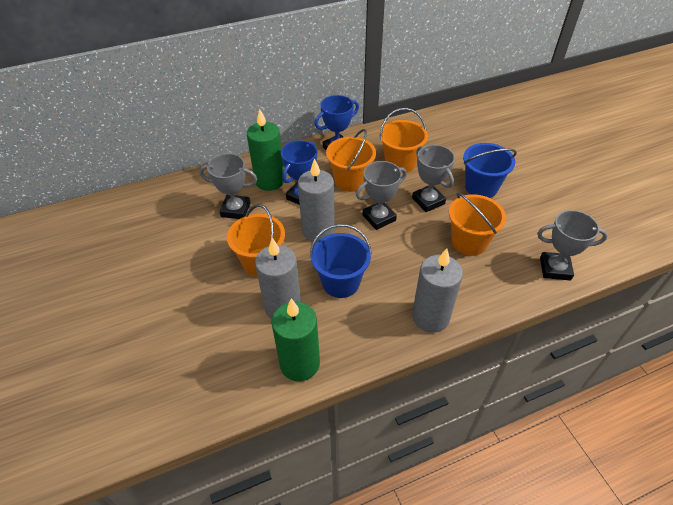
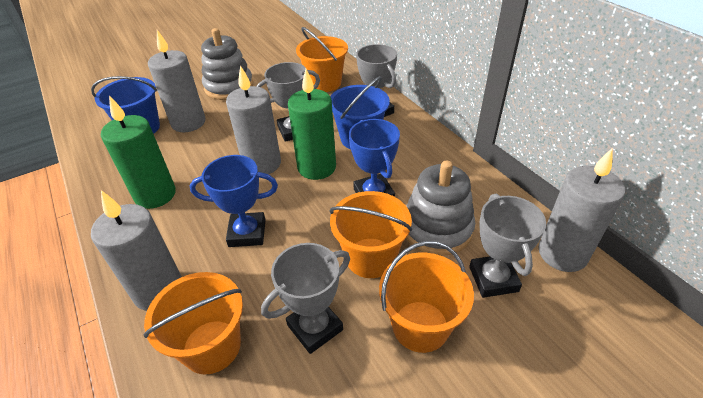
grey candle: 3 -> 4
grey stacking toy: 0 -> 2

